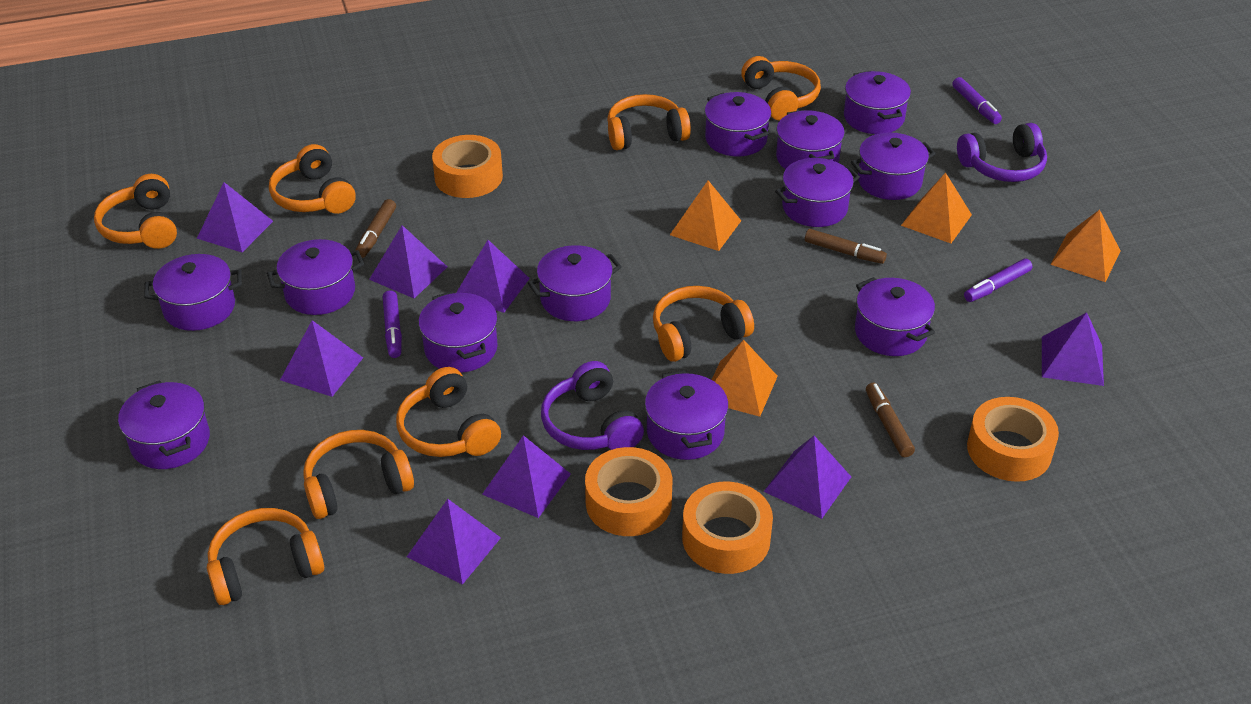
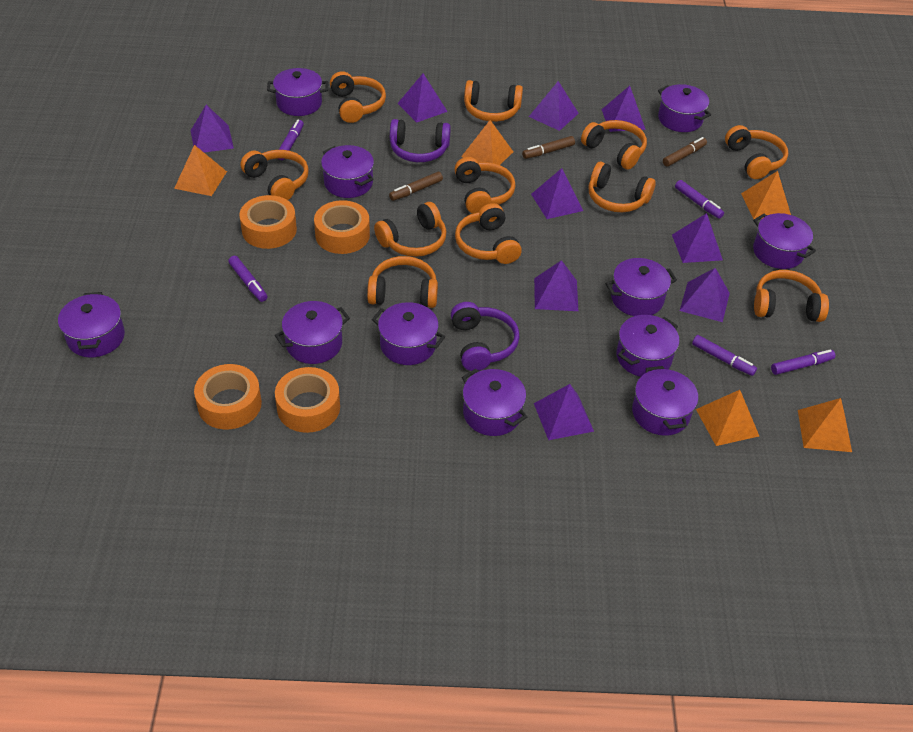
orange headphones: 8 -> 11
orange pyramid: 4 -> 5
purple marker: 3 -> 5
purple pot: 12 -> 11
purple pyramid: 8 -> 9

